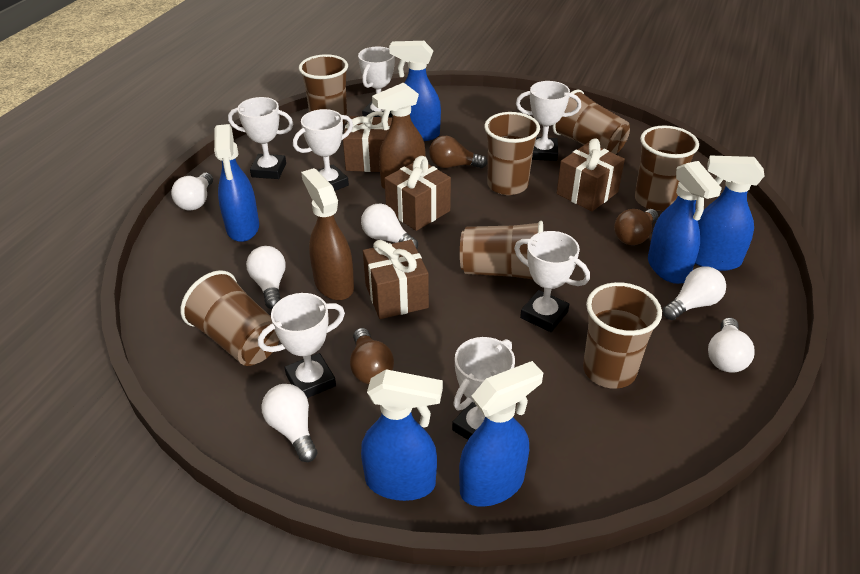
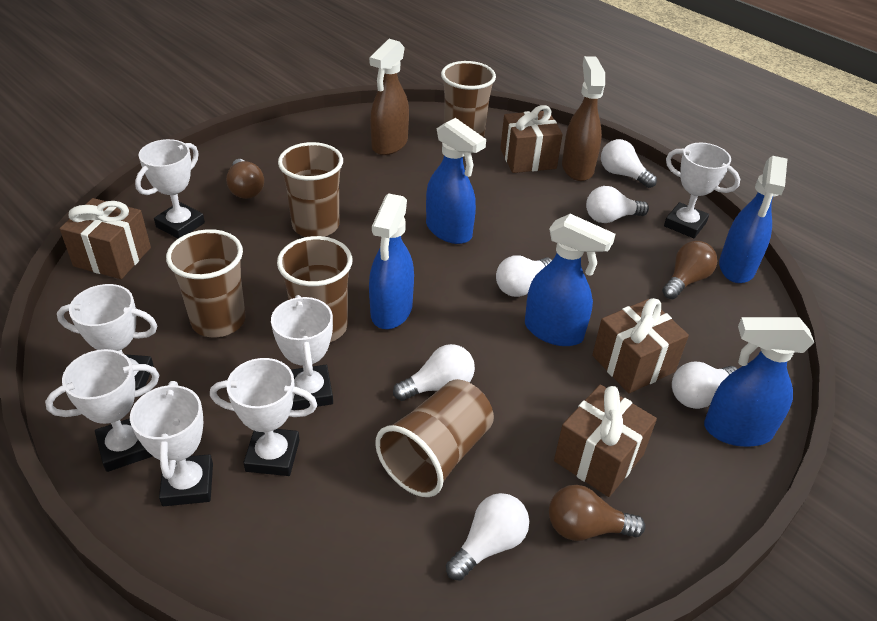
blue spray bottle: 6 -> 5
brown cup: 7 -> 5

